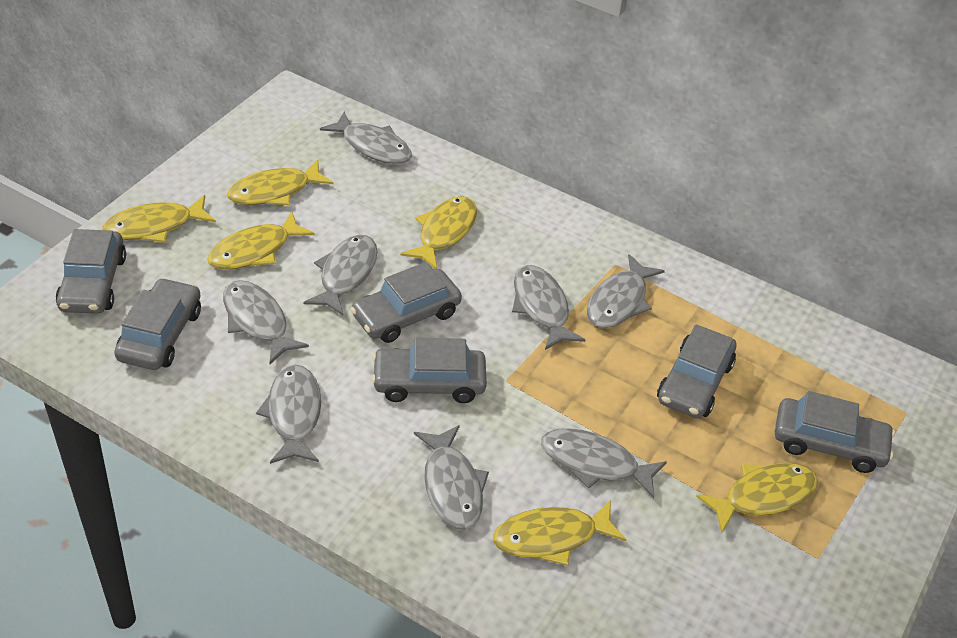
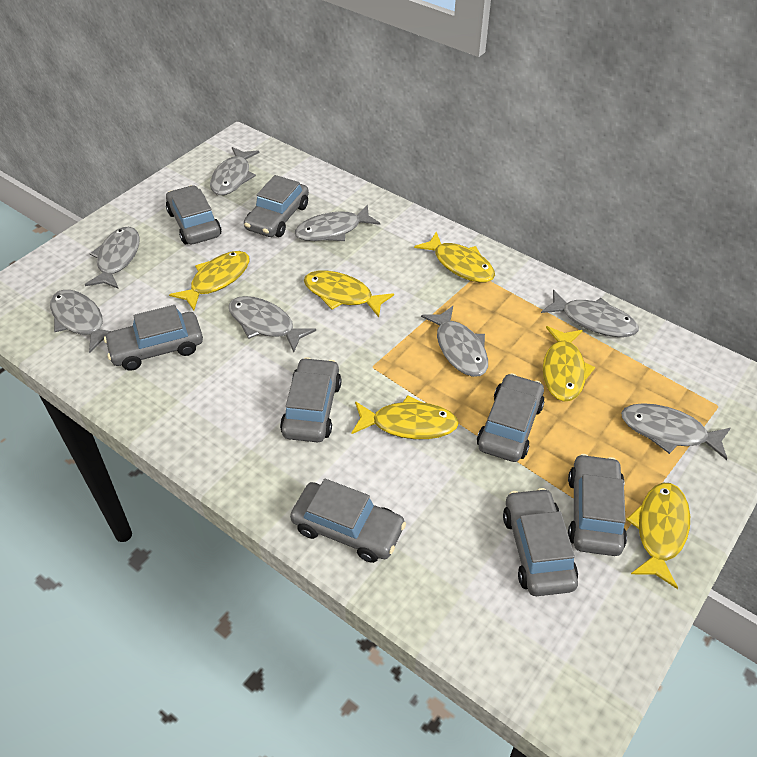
grey car: 6 -> 8

